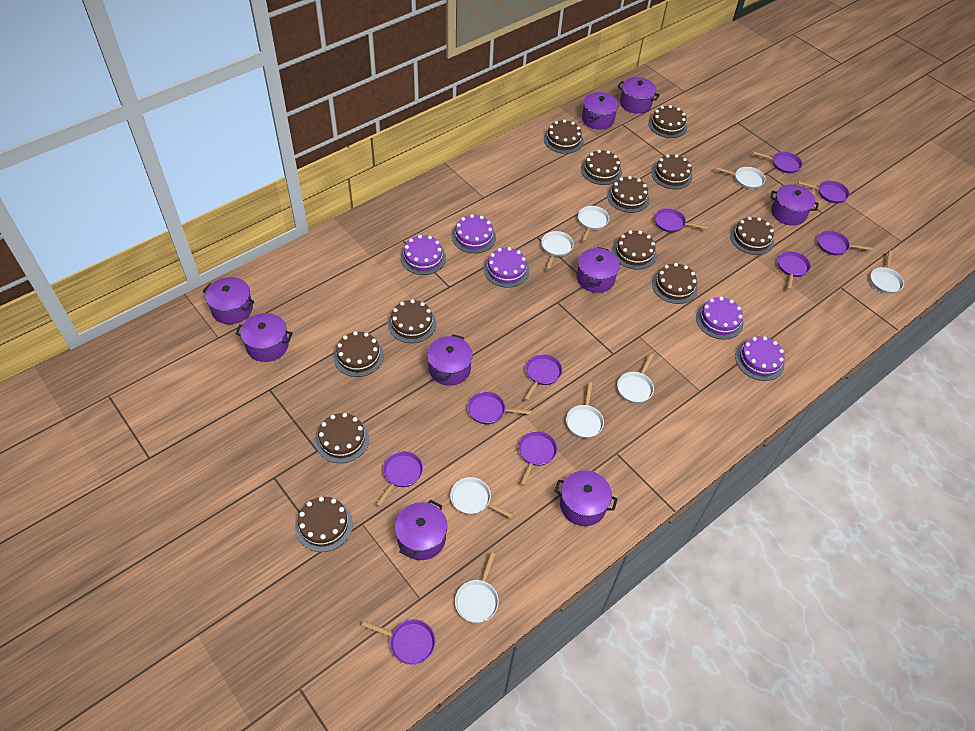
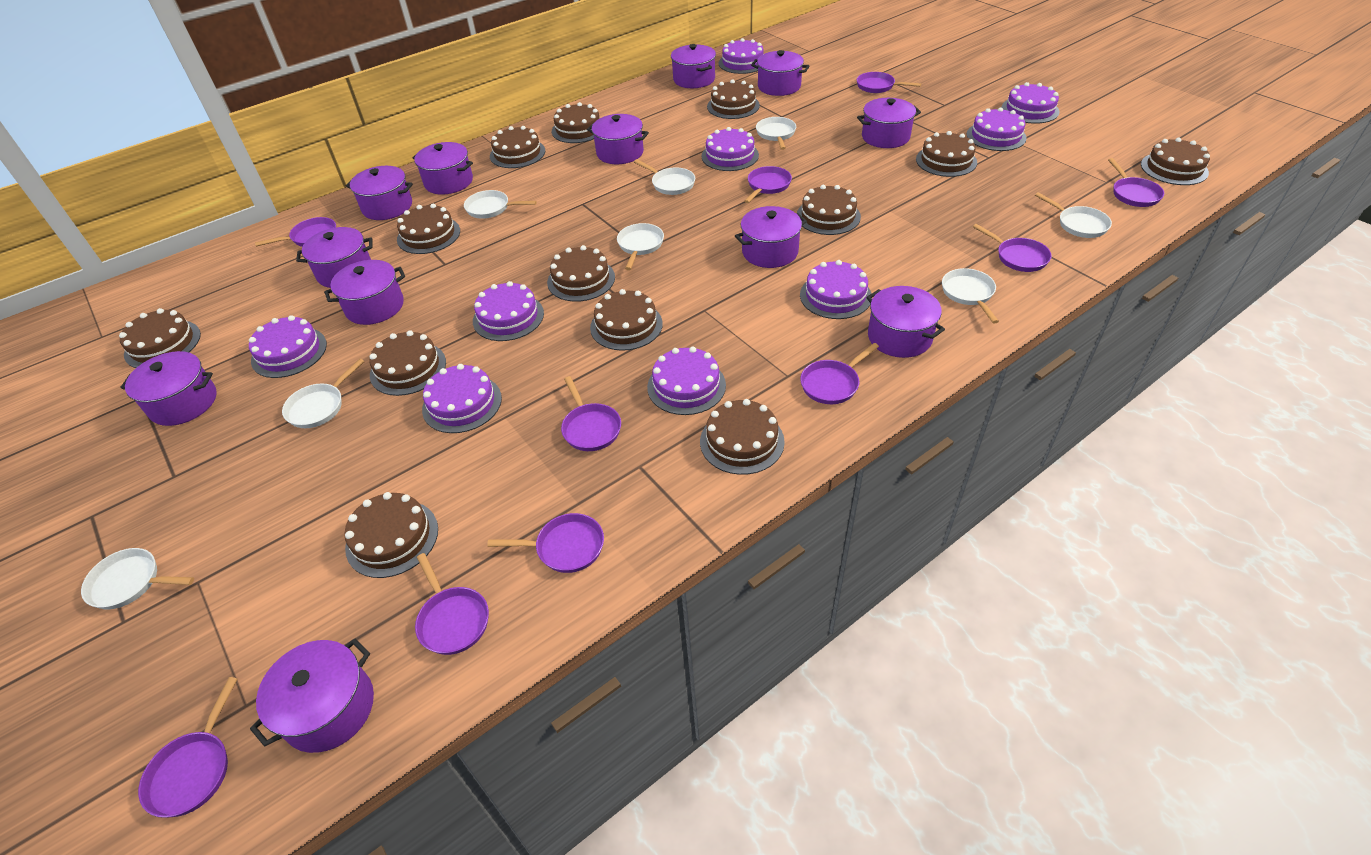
brown cake: 12 -> 13
purple cake: 5 -> 9
purple pot: 9 -> 12

